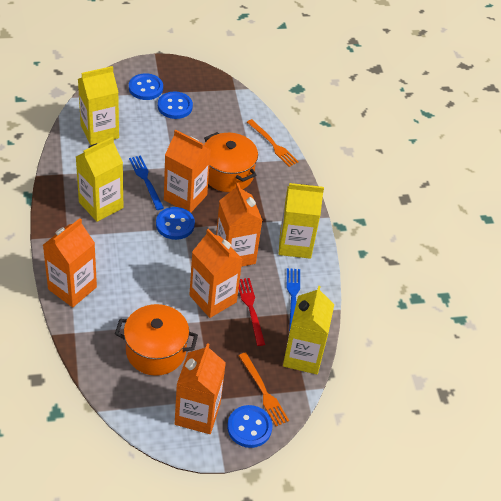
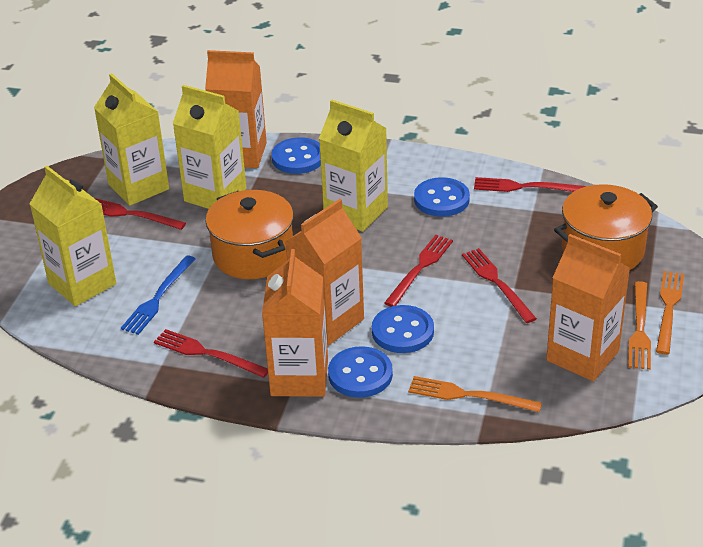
blue fork: 2 -> 1
orange carton: 5 -> 4
orange fork: 2 -> 3
red fork: 1 -> 5

